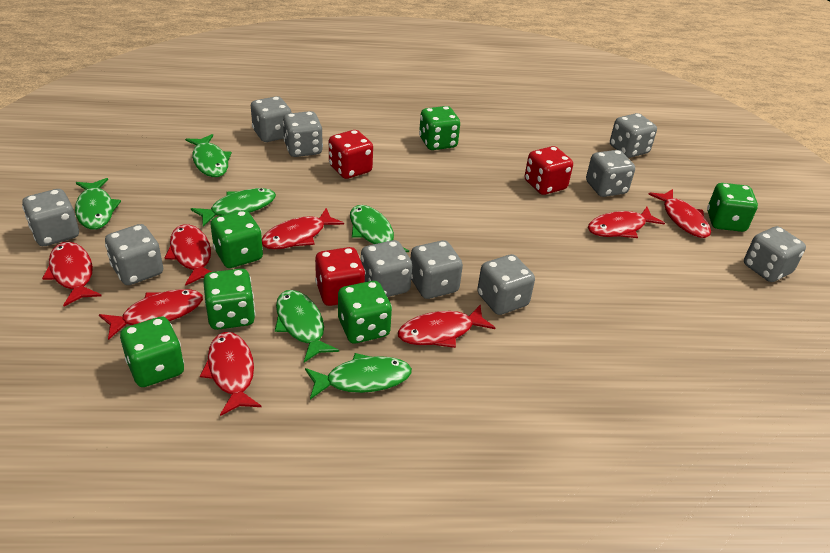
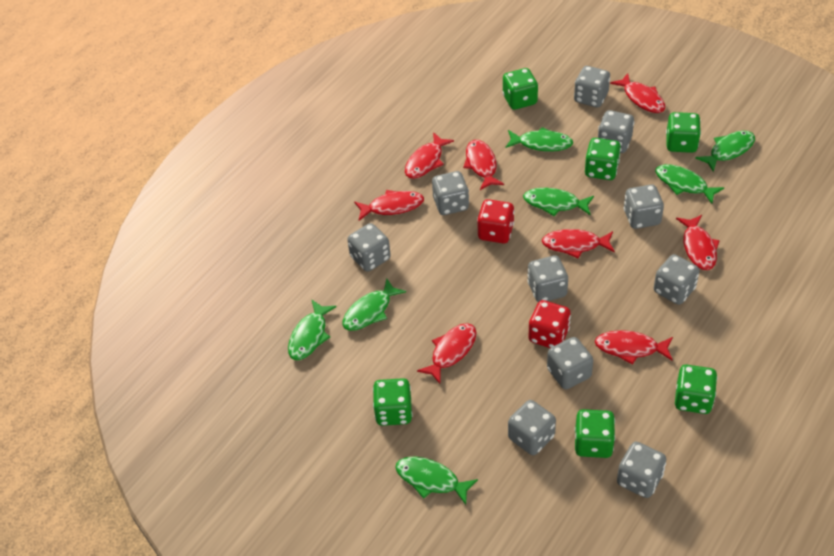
green fish: 6 -> 7
red dice: 3 -> 2

